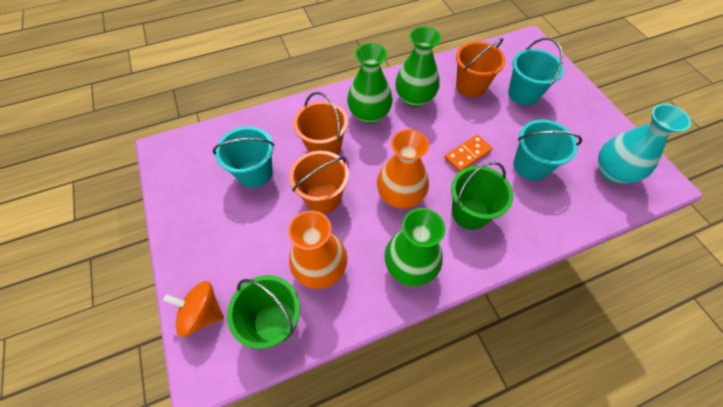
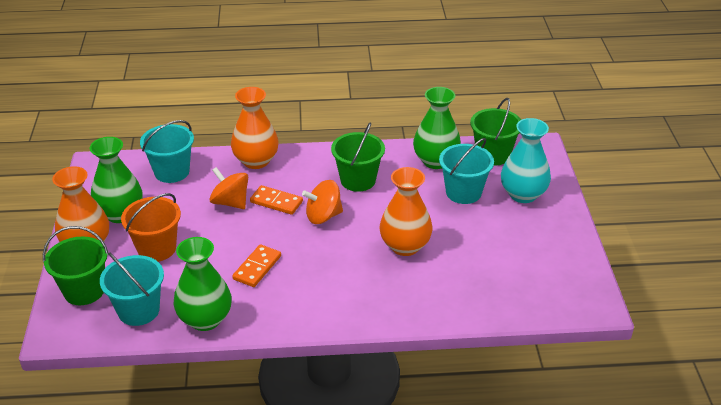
green bucket: 2 -> 3
orange bucket: 3 -> 1
orange domino: 1 -> 2
orange spinning top: 1 -> 2
orange vase: 2 -> 3

